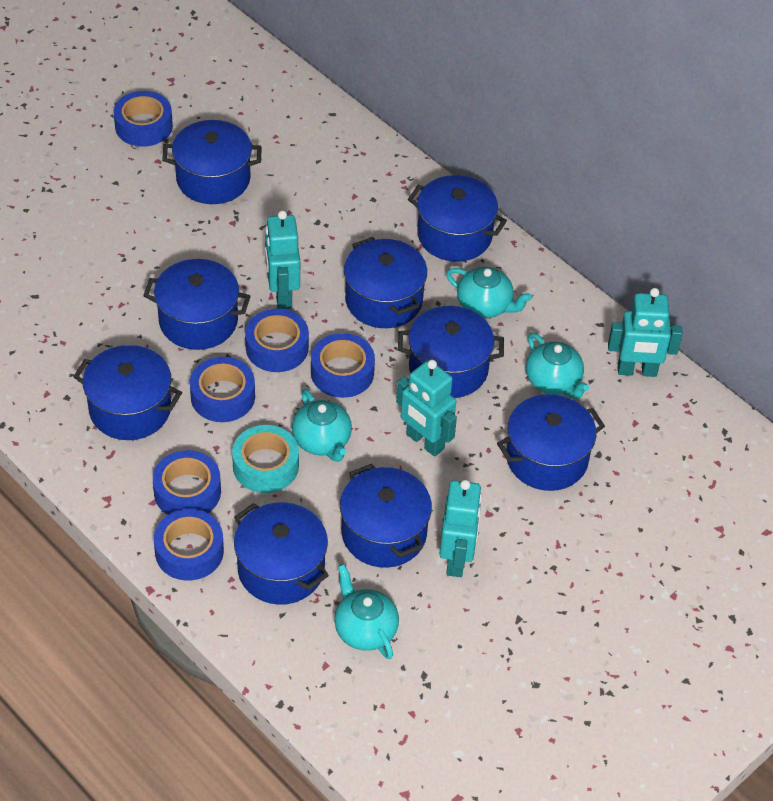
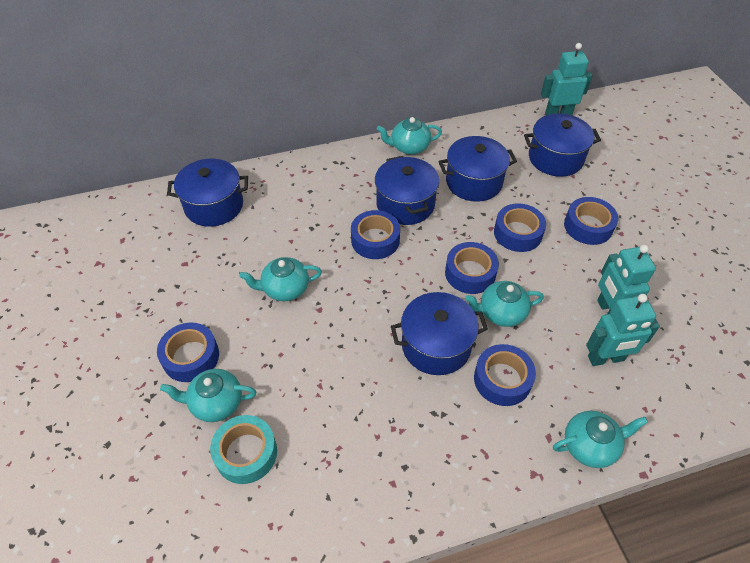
blue pot: 9 -> 5
turquoise robot: 4 -> 3
turquoise teapot: 4 -> 5

